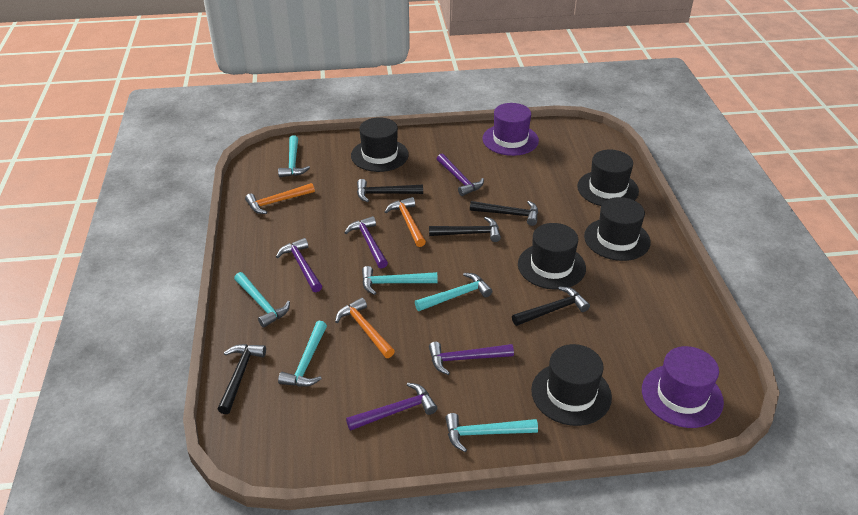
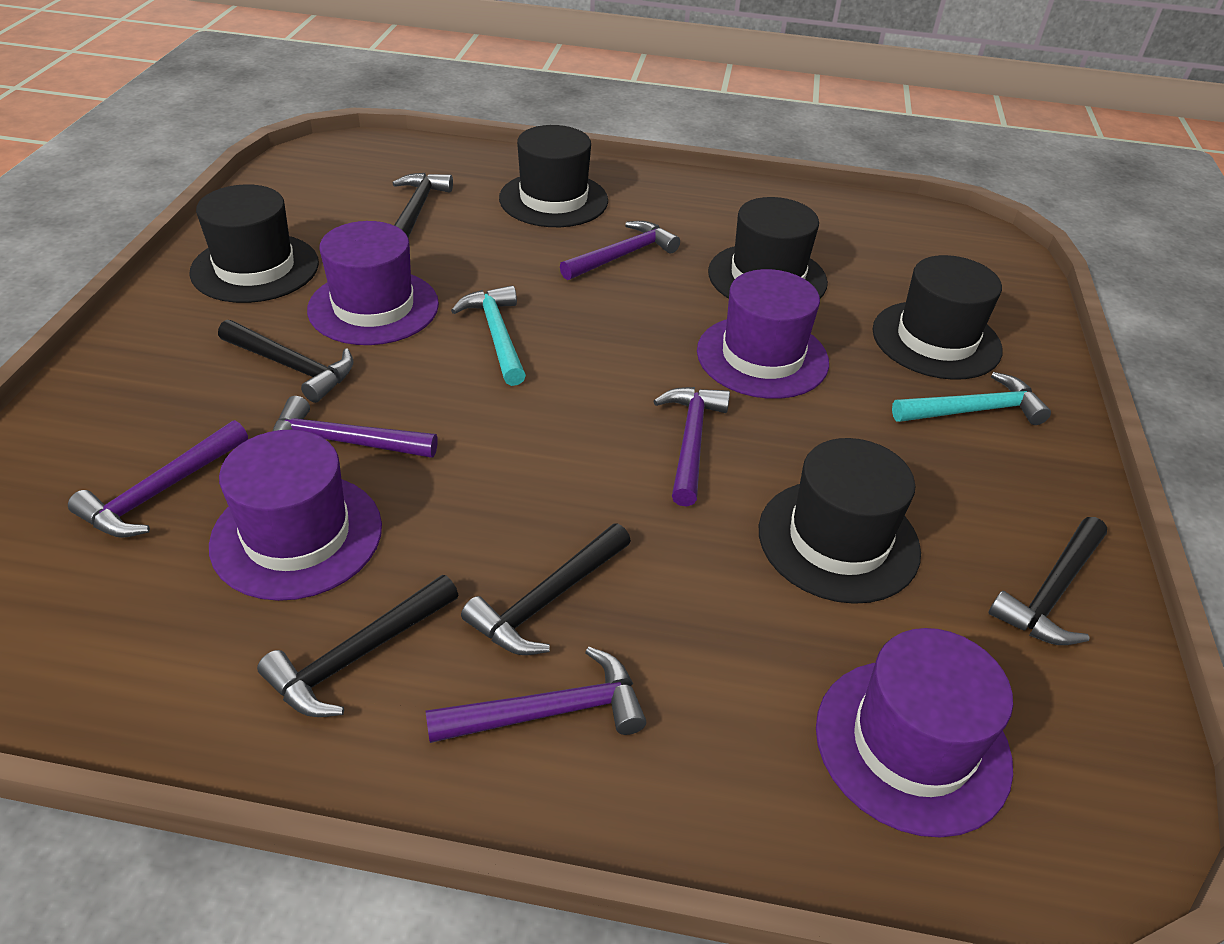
orange hammer: 3 -> 0
purple hat: 2 -> 4
turquoise hammer: 6 -> 2

